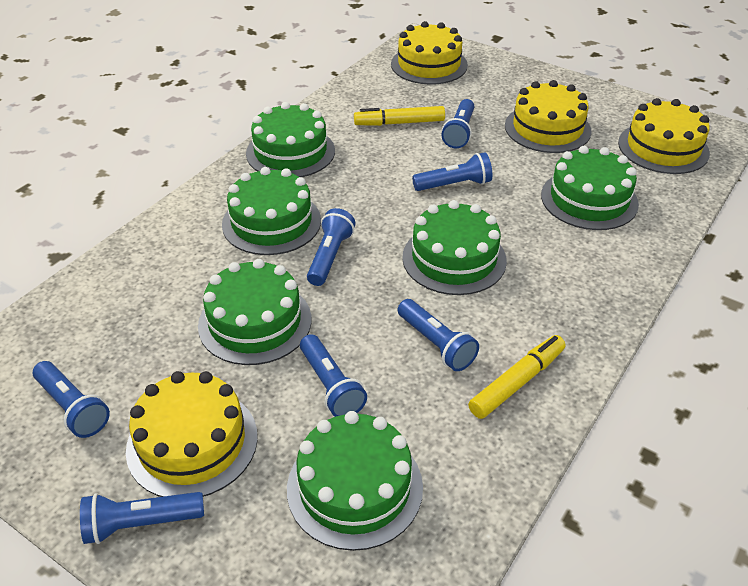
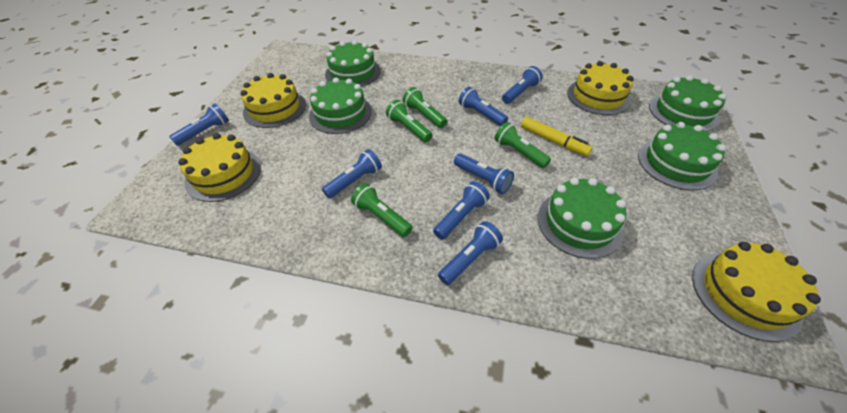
green cake: 6 -> 5
green flashlight: 0 -> 4
yellow marker: 2 -> 1

